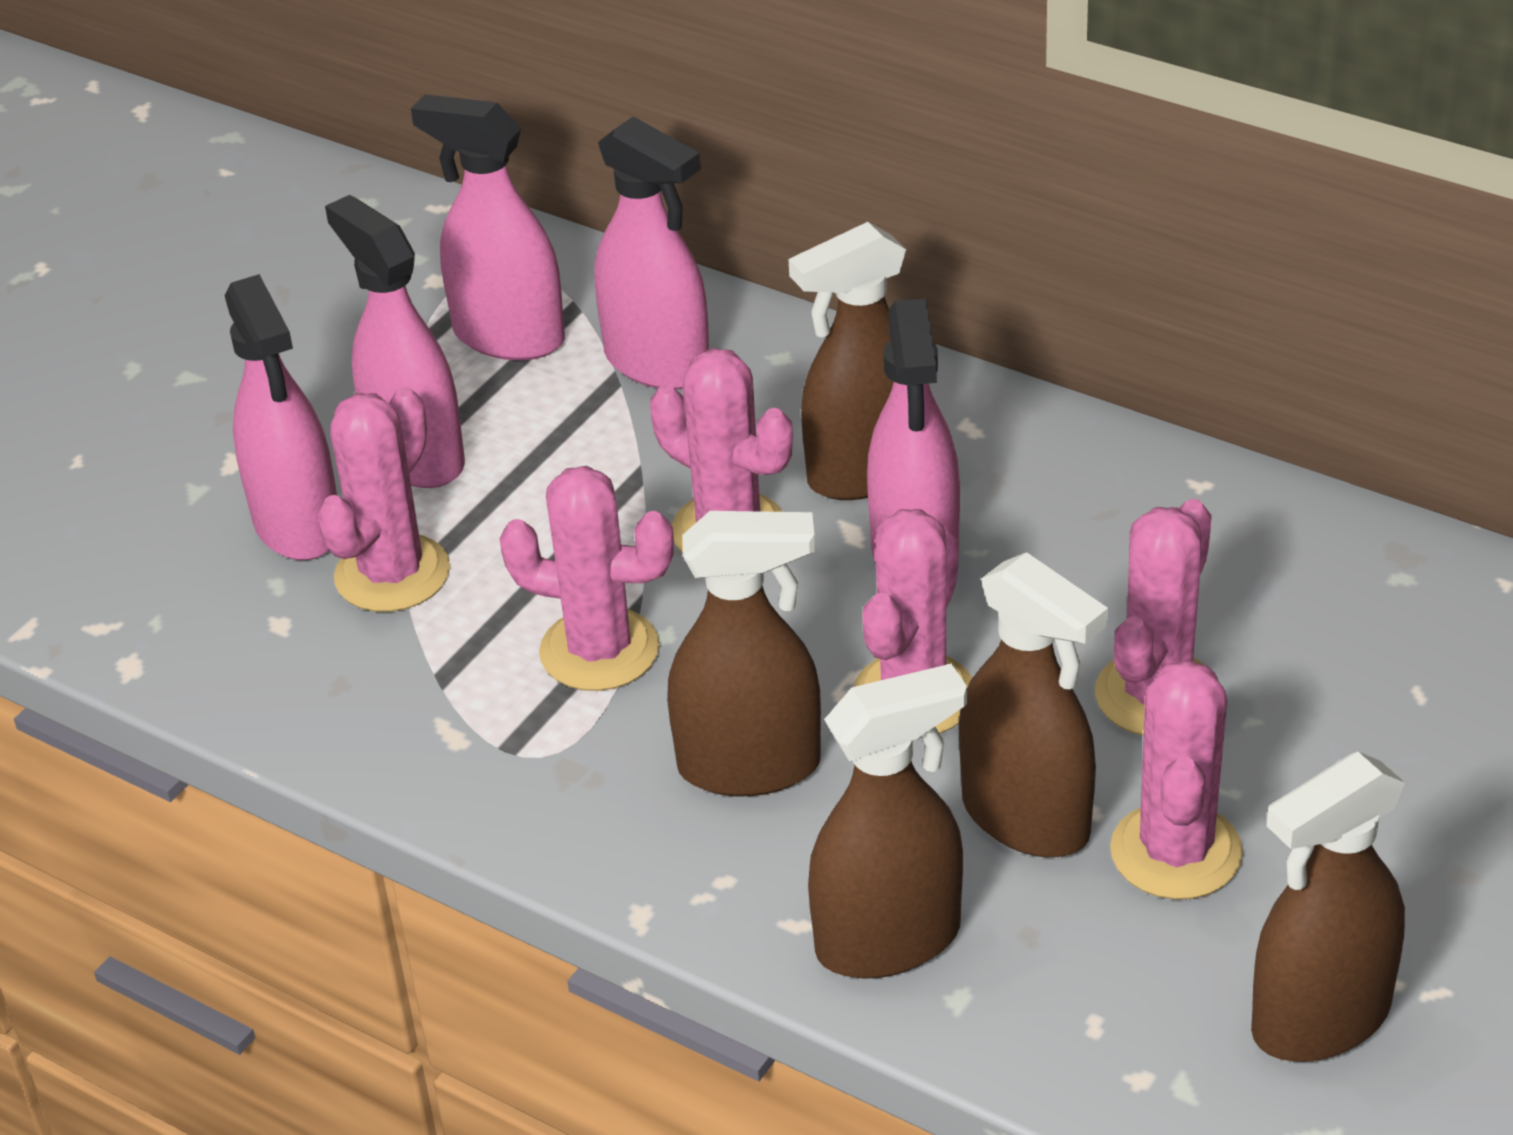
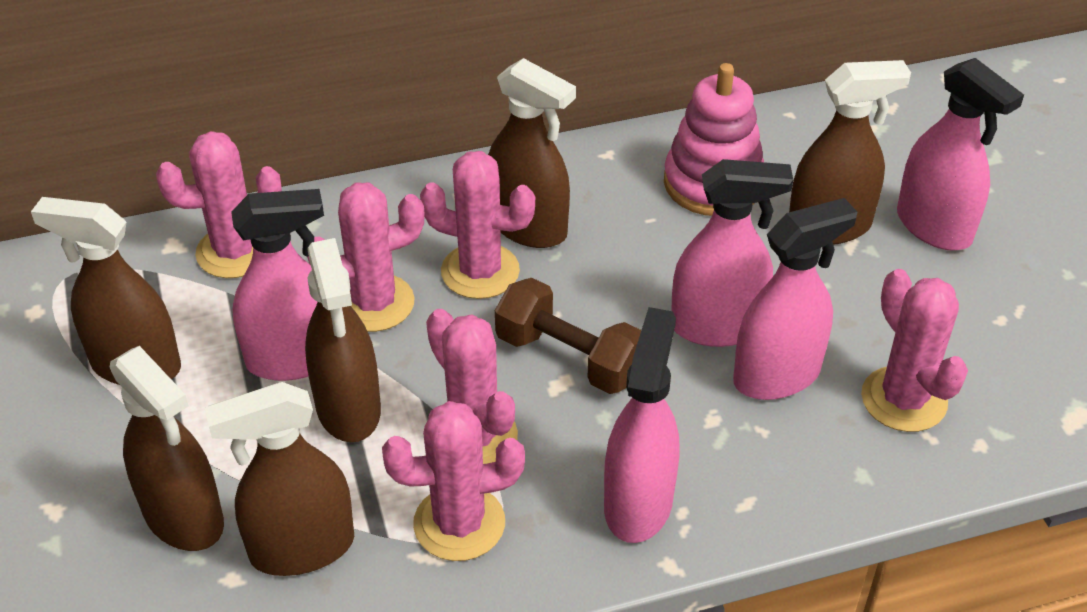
brown dumbbell: 0 -> 1
brown spray bottle: 5 -> 6
pink stacking toy: 0 -> 1

